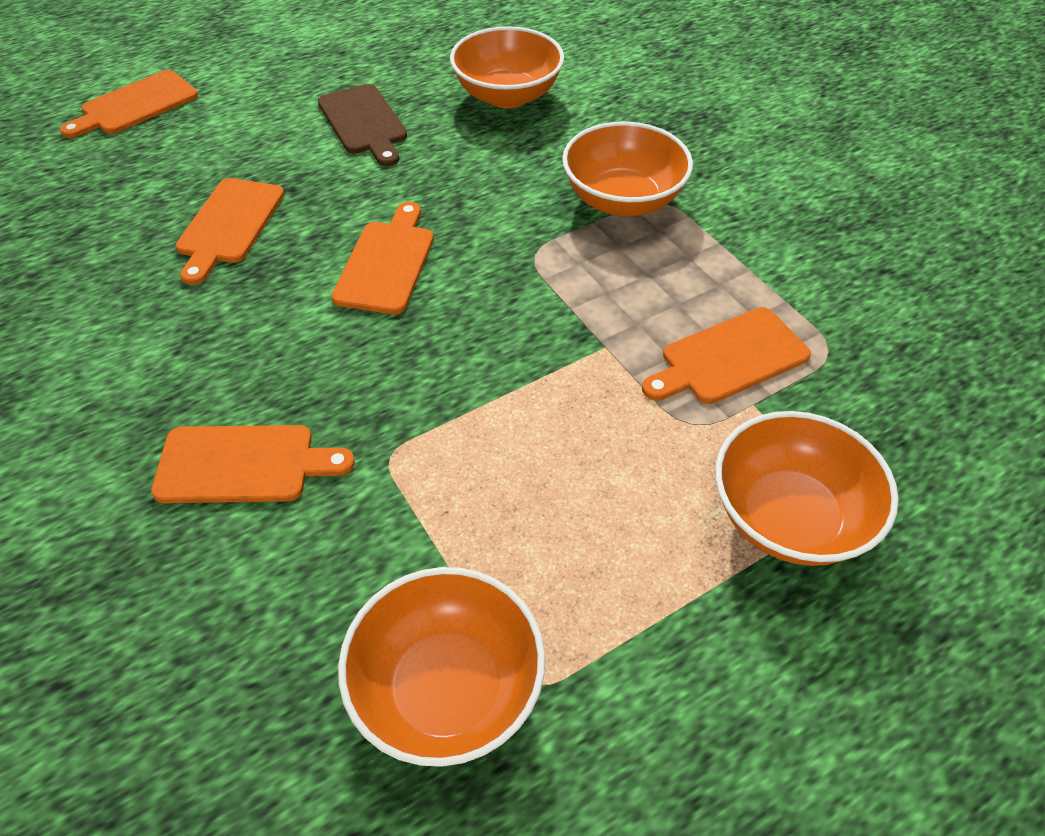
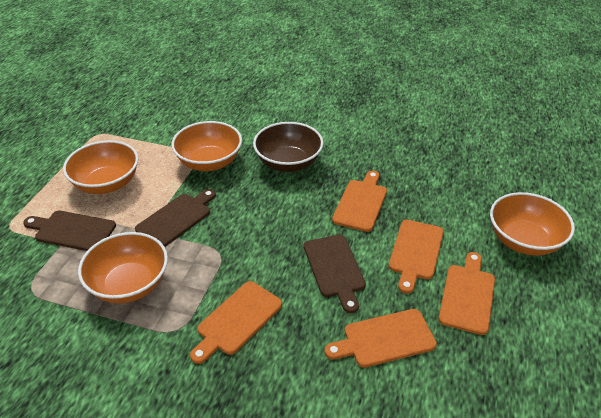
brown bowl: 0 -> 1
brown cutting board: 1 -> 3

